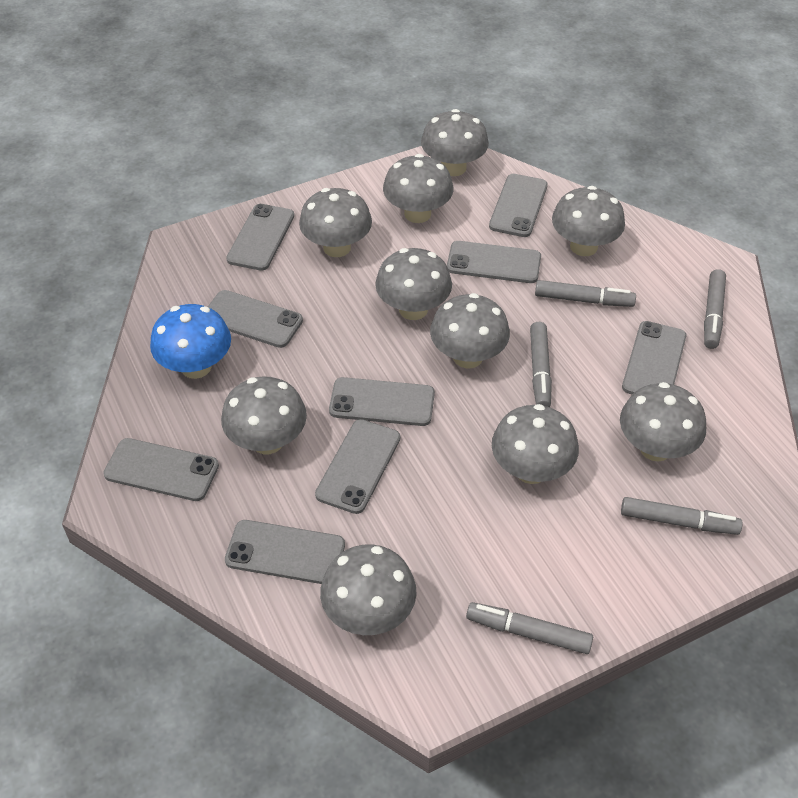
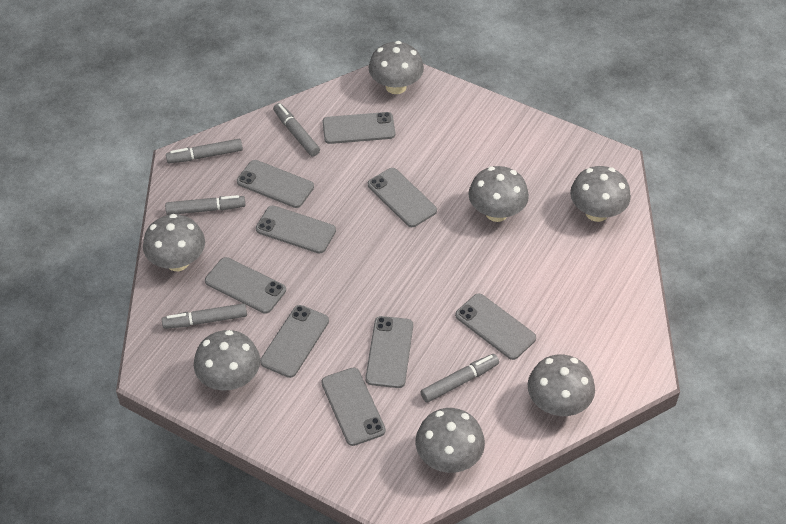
blue mushroom: 1 -> 0
grey mushroom: 10 -> 7

